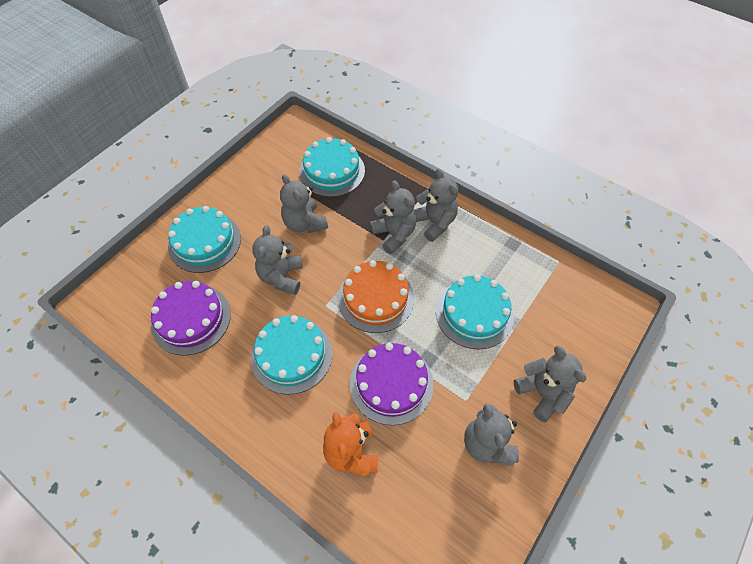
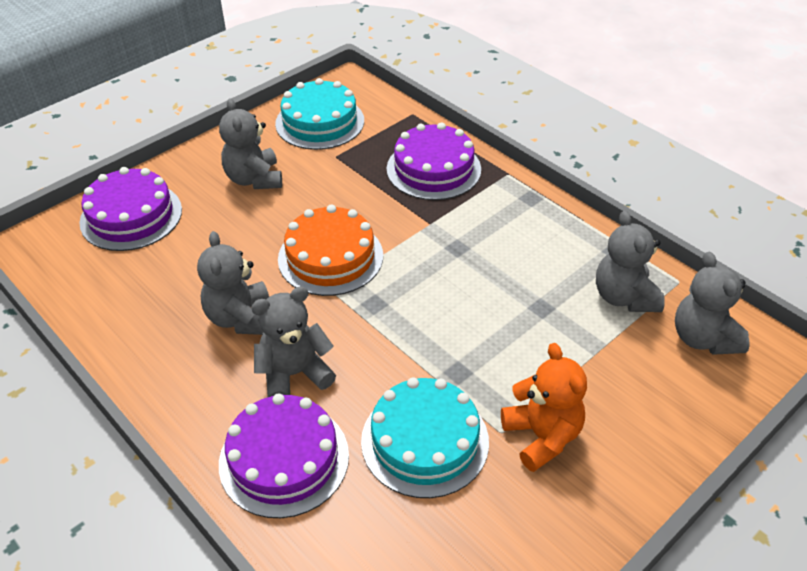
grey teddy bear: 6 -> 5
purple cake: 2 -> 3
turquoise cake: 4 -> 2

